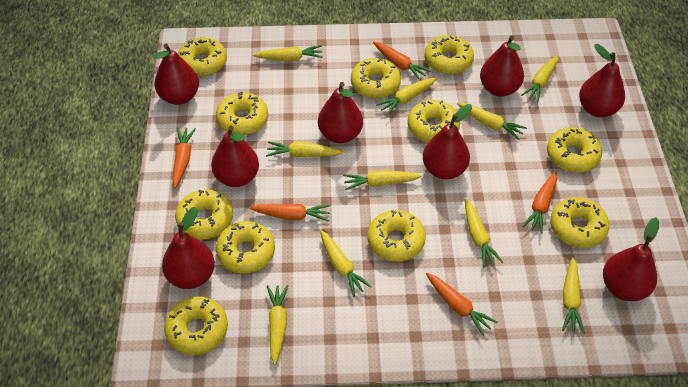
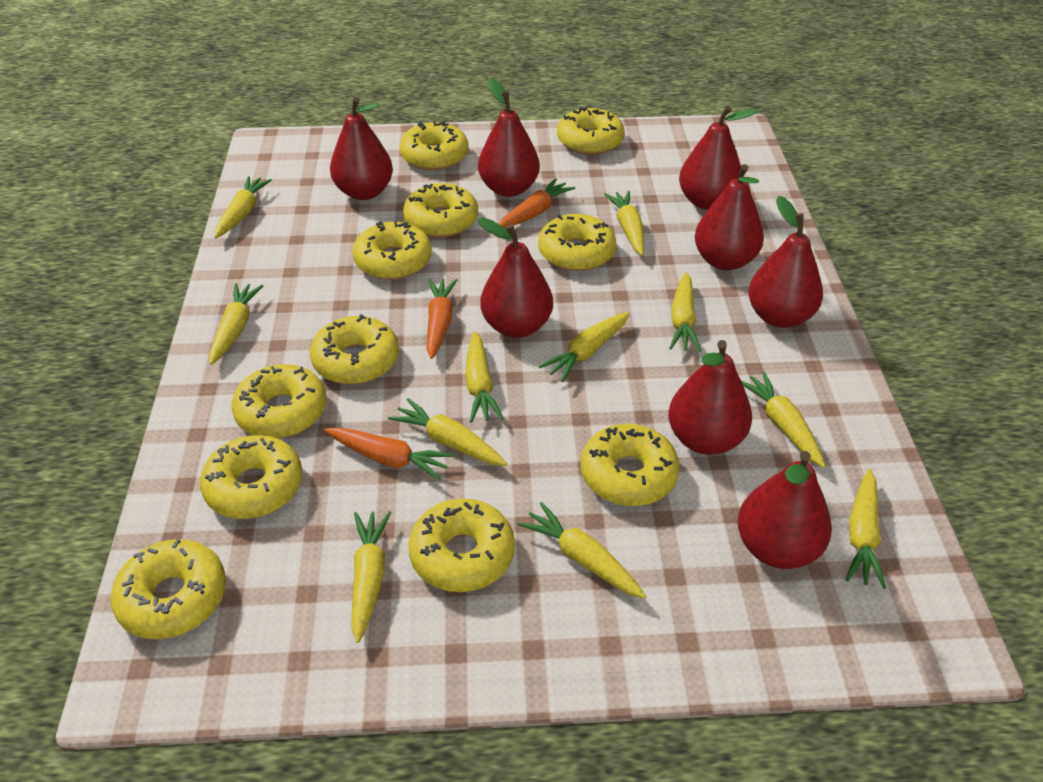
orange carrot: 5 -> 3
yellow carrot: 10 -> 11

